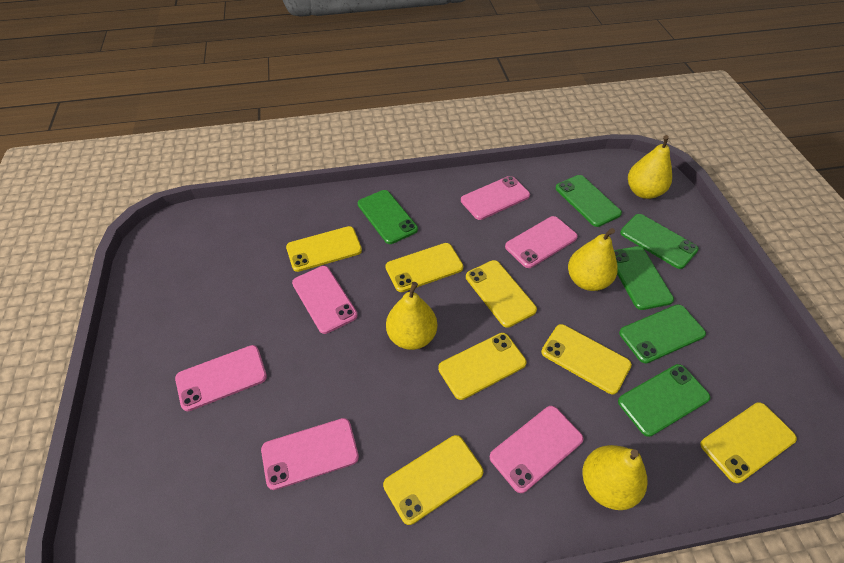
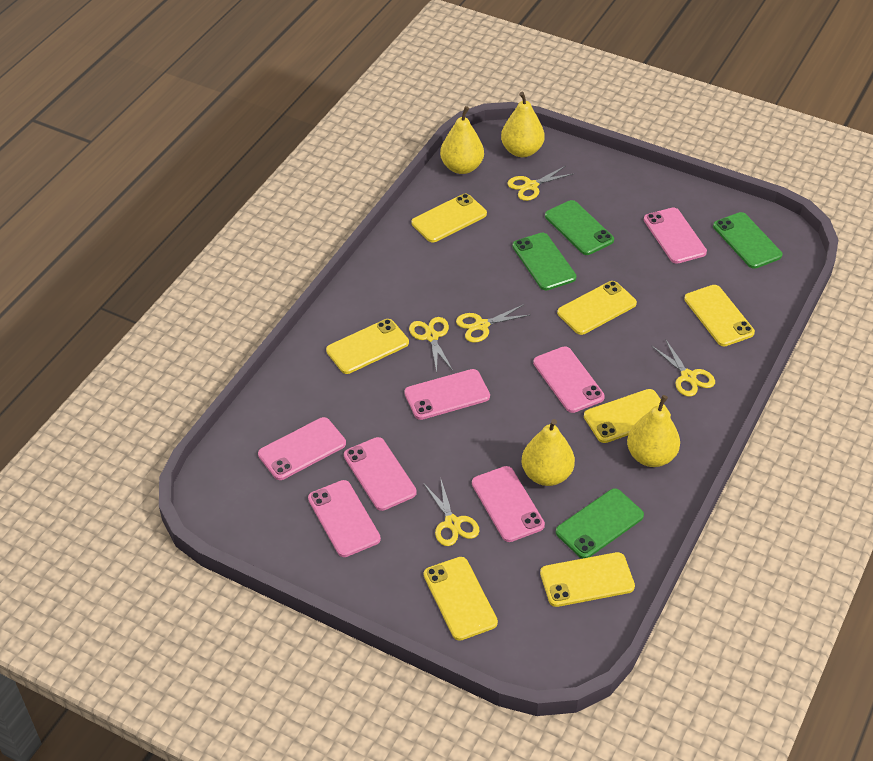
green phone: 6 -> 4
pink phone: 6 -> 7
yellow scissors: 0 -> 5

